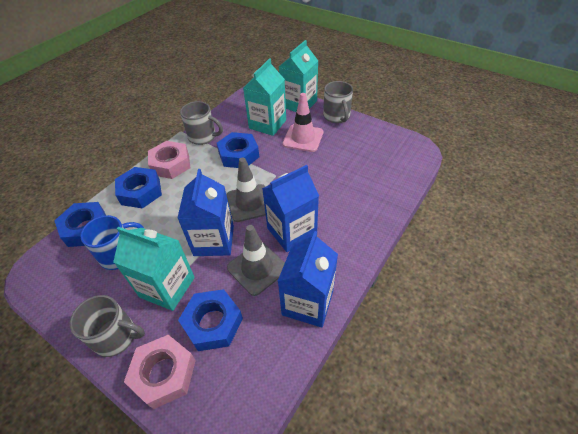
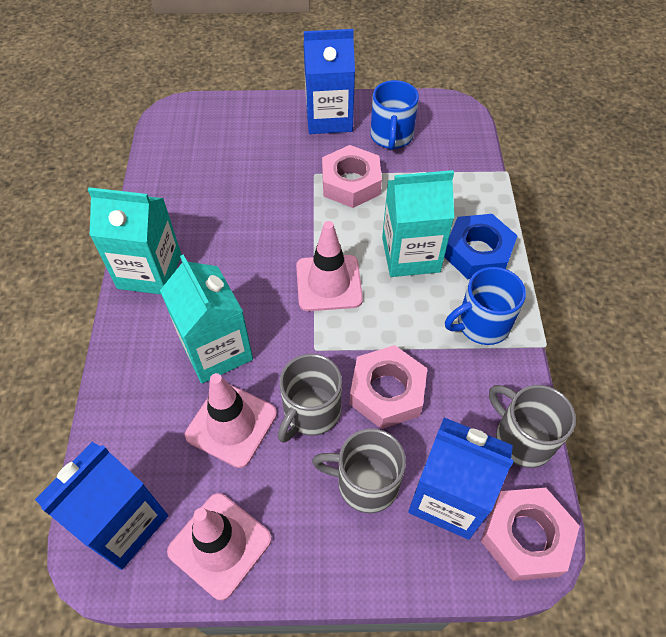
blue mug: 1 -> 2
blue nut: 4 -> 1
grey traffic cone: 2 -> 0
pink nut: 2 -> 3
pink traffic cone: 1 -> 3

